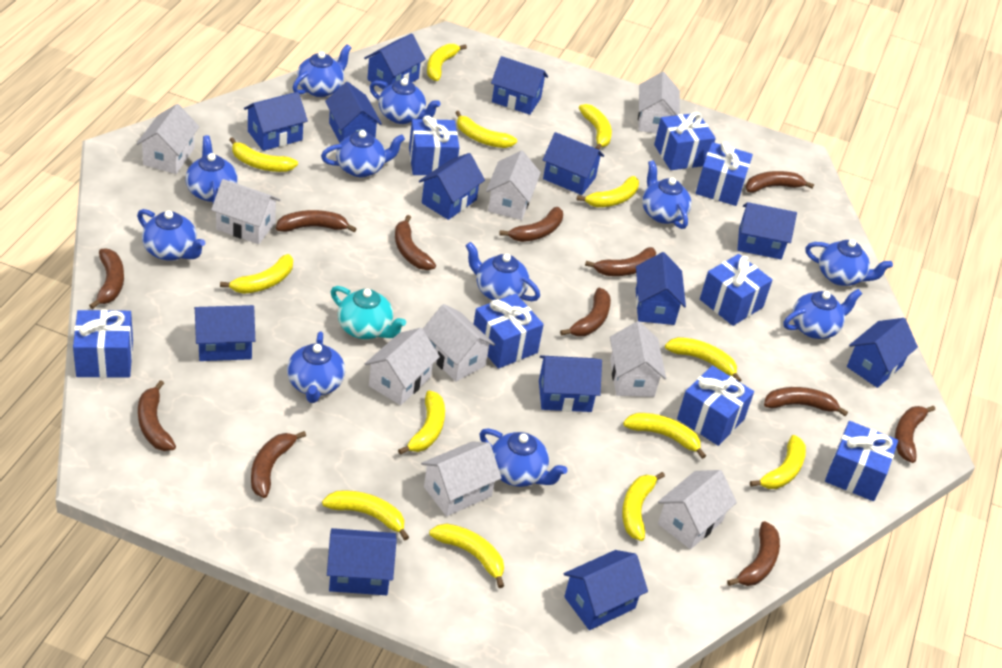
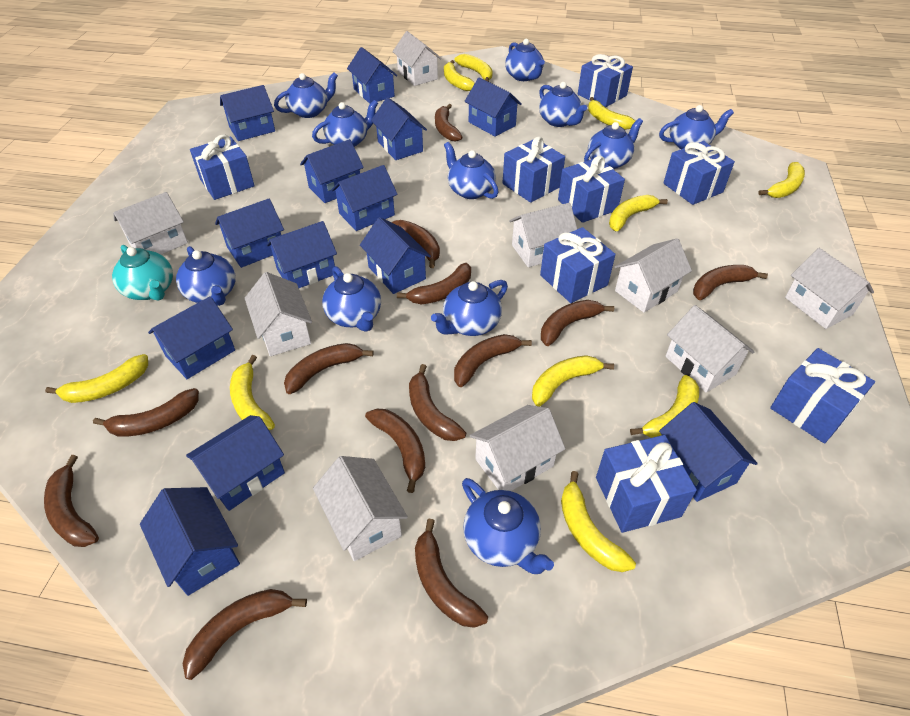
brown banana: 12 -> 13
yellow banana: 13 -> 10

